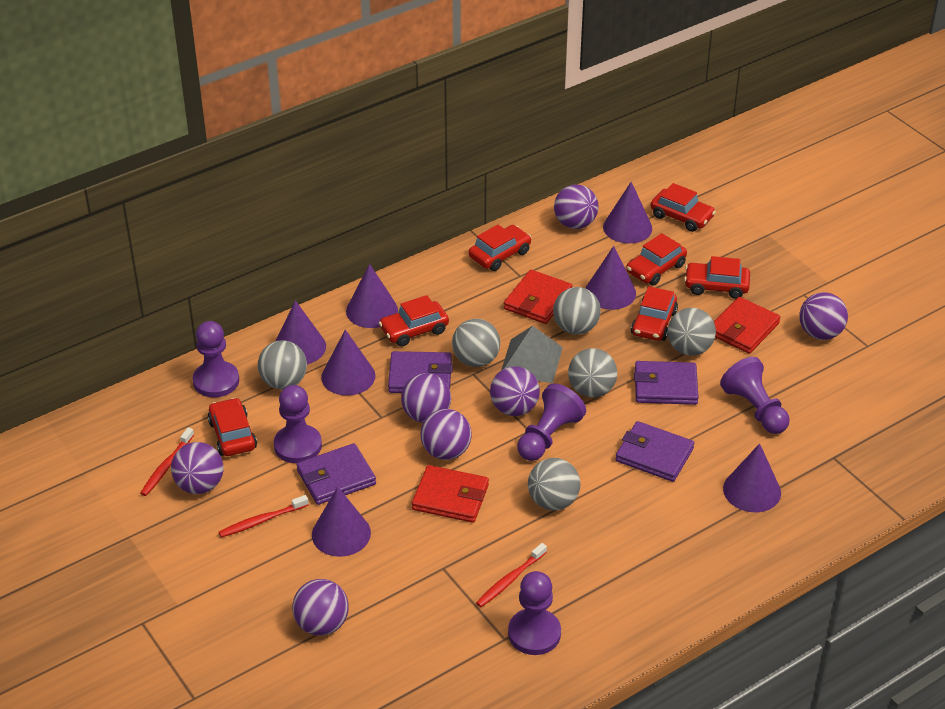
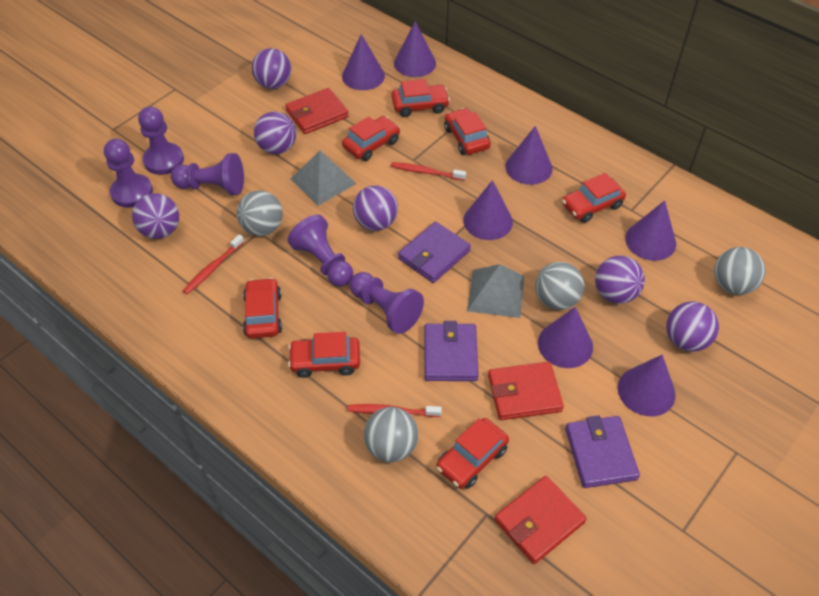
grey ball: 6 -> 4
grey pyramid: 1 -> 2
purple ball: 7 -> 6
purple wallet: 4 -> 3

